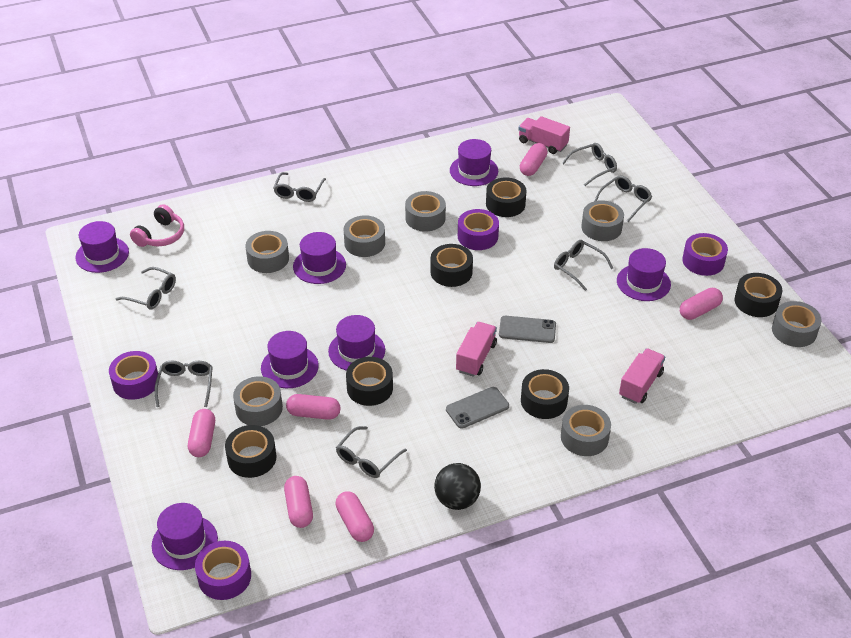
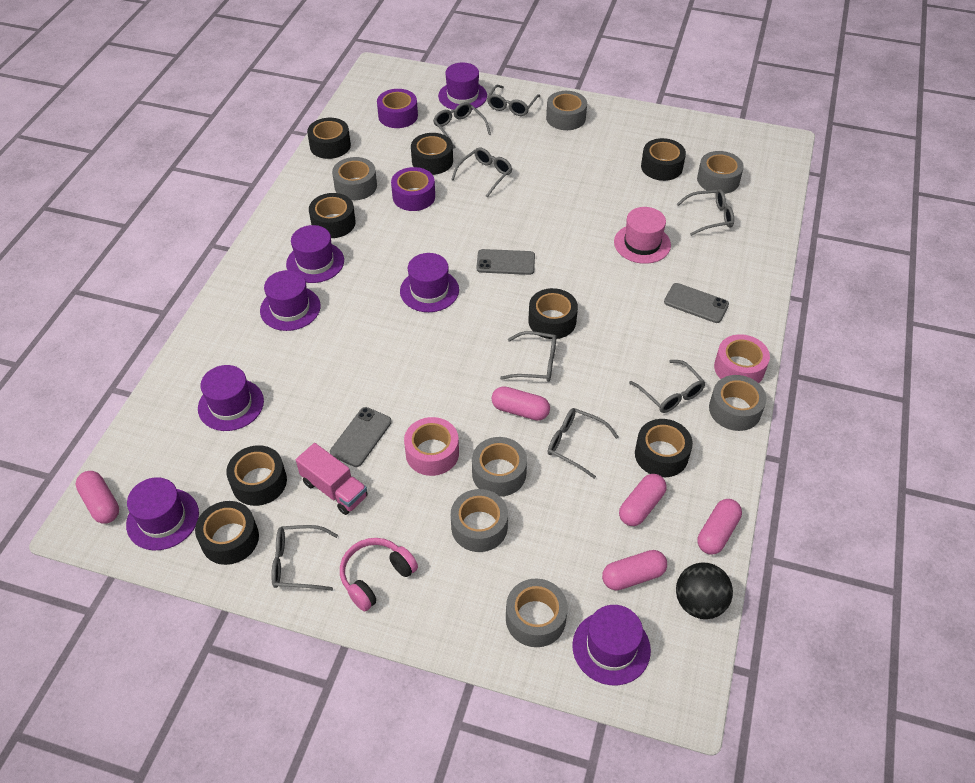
black tape: 6 -> 8
grey glasses: 7 -> 8
grey phone: 2 -> 3
pink capsule: 6 -> 5
pink hat: 0 -> 1
pink tape: 0 -> 2
pink truck: 3 -> 1
purple tape: 4 -> 2

